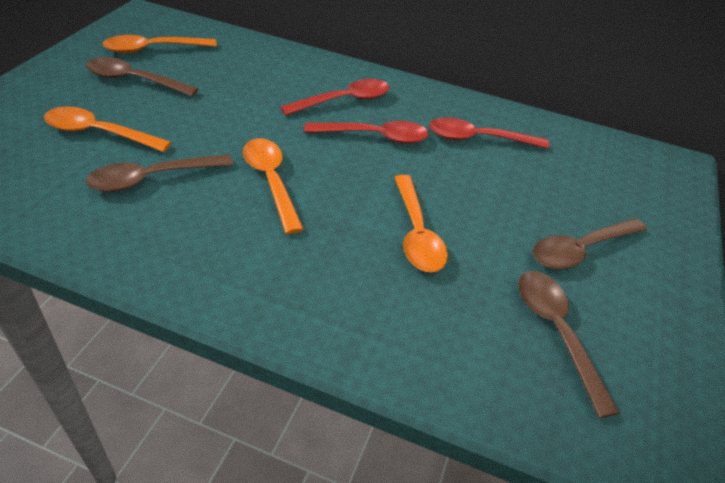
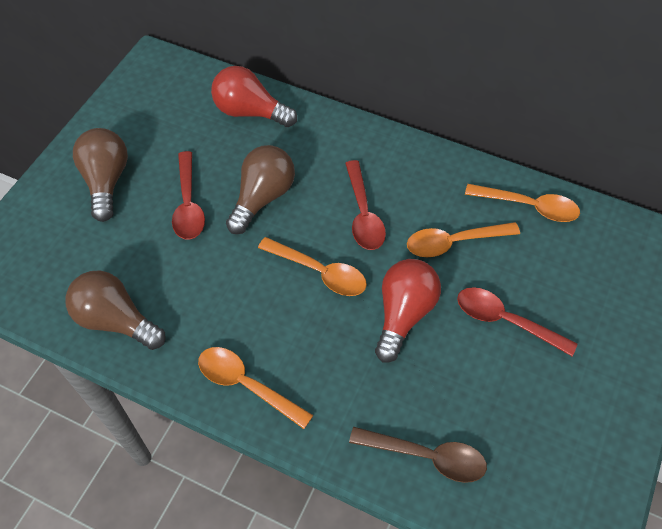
brown light bulb: 0 -> 3
brown spoon: 4 -> 1
red light bulb: 0 -> 2

